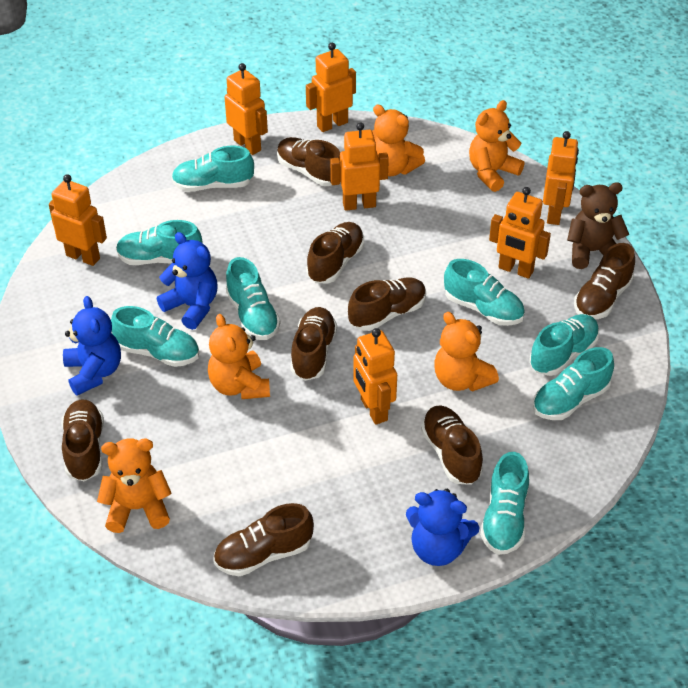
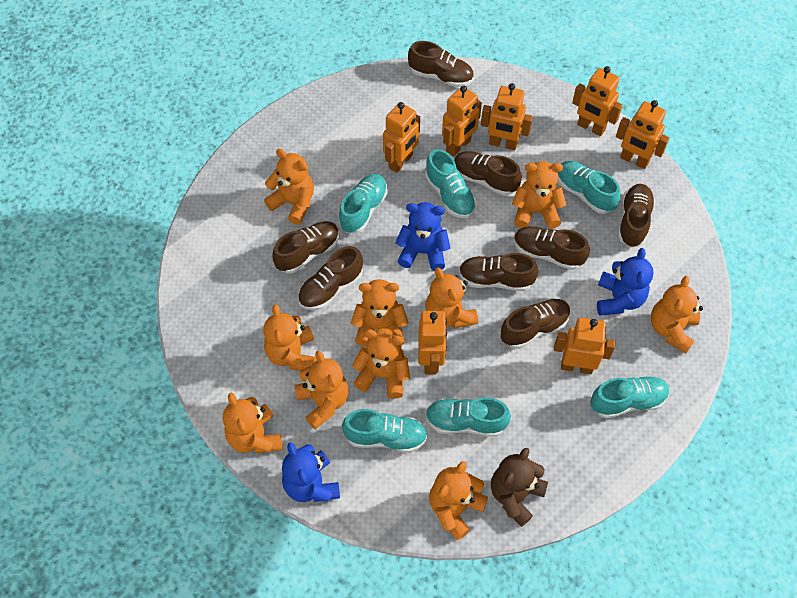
orange teddy bear: 5 -> 10
turquoise shoe: 8 -> 6

